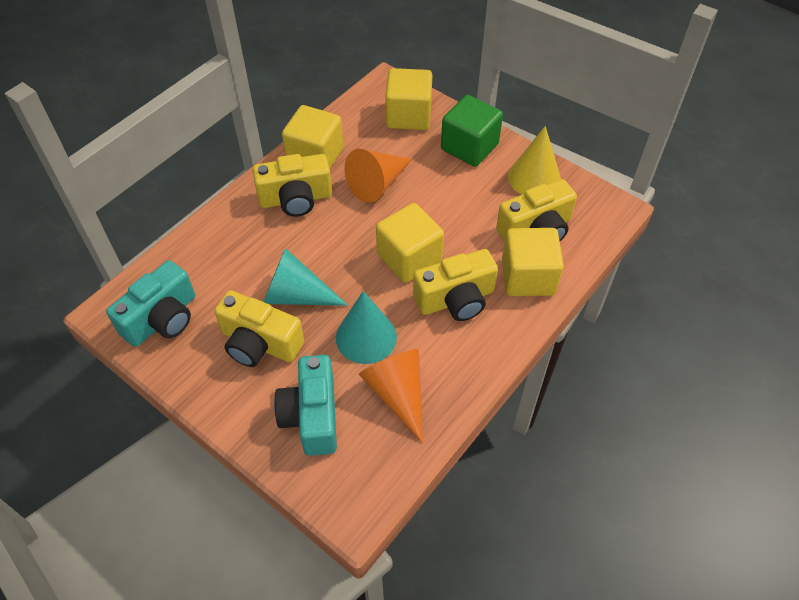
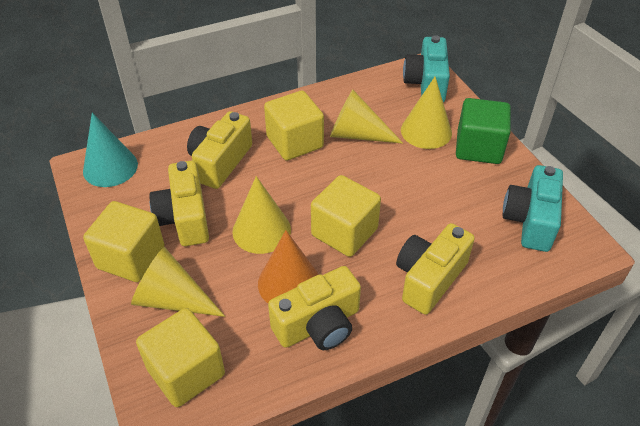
orange cone: 2 -> 1
turquoise cone: 2 -> 1
yellow cone: 1 -> 4

